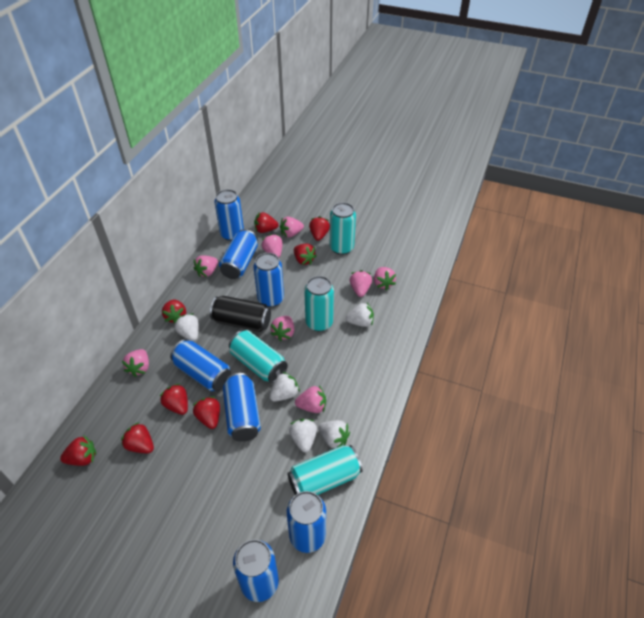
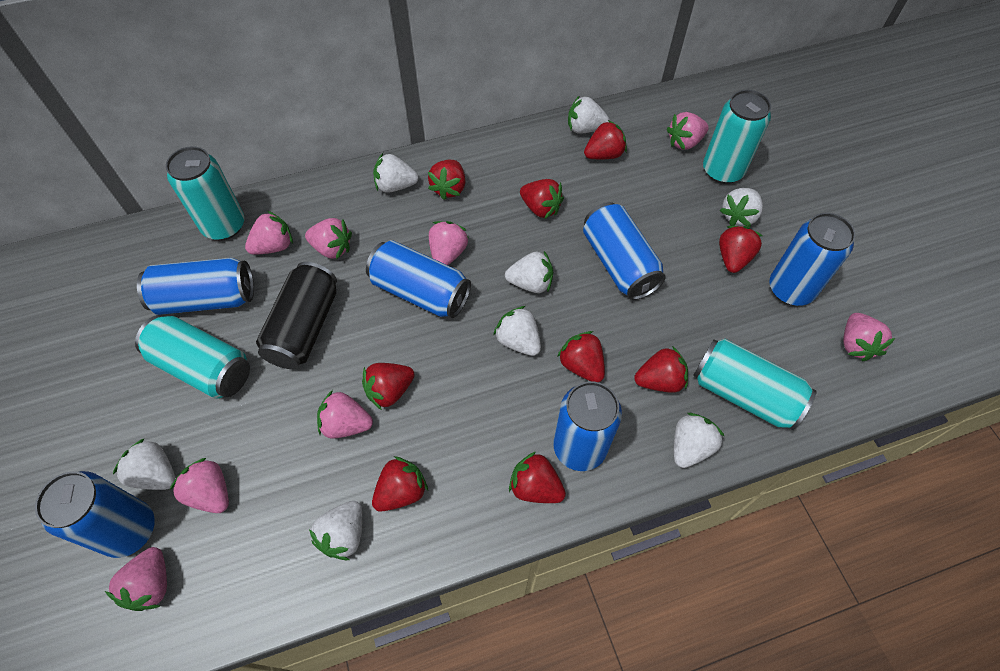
blue can: 7 -> 6
red strawberry: 8 -> 9
white strawberry: 5 -> 8

